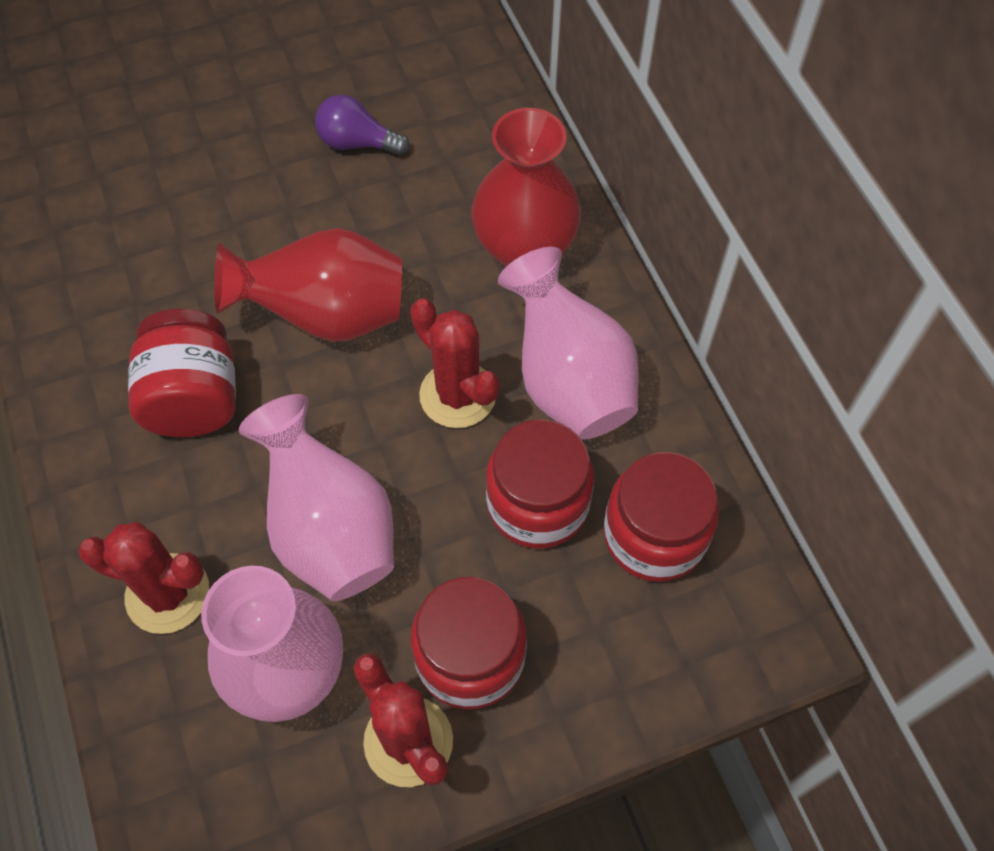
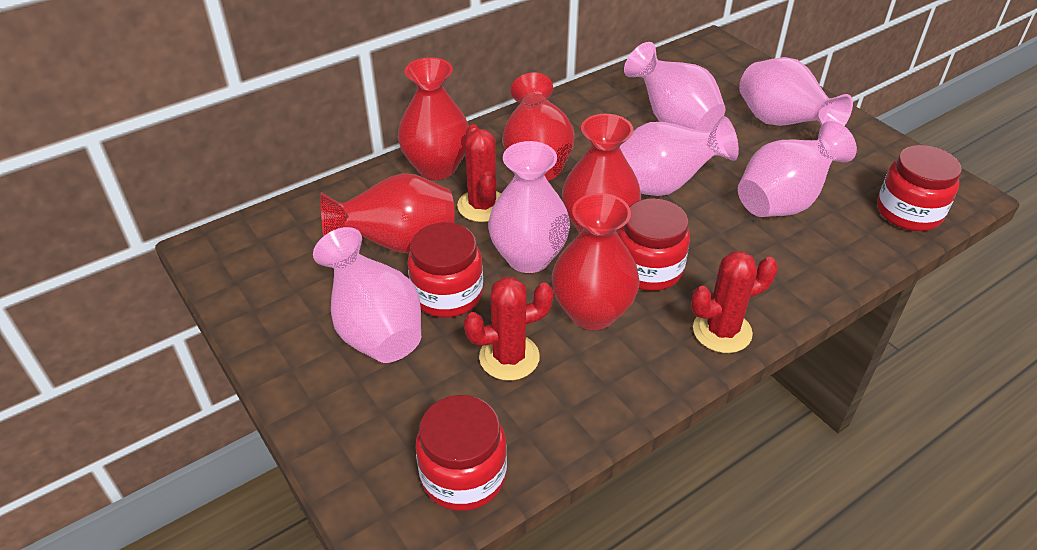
pink vase: 3 -> 6
purple light bulb: 1 -> 0
red vase: 2 -> 5

